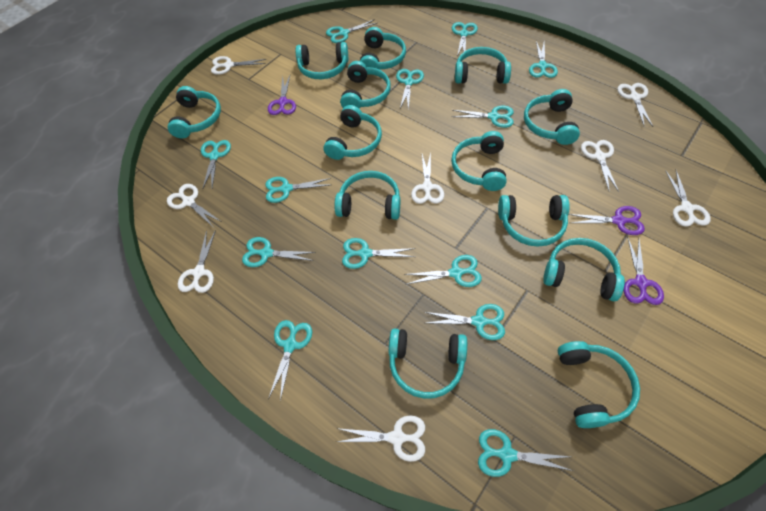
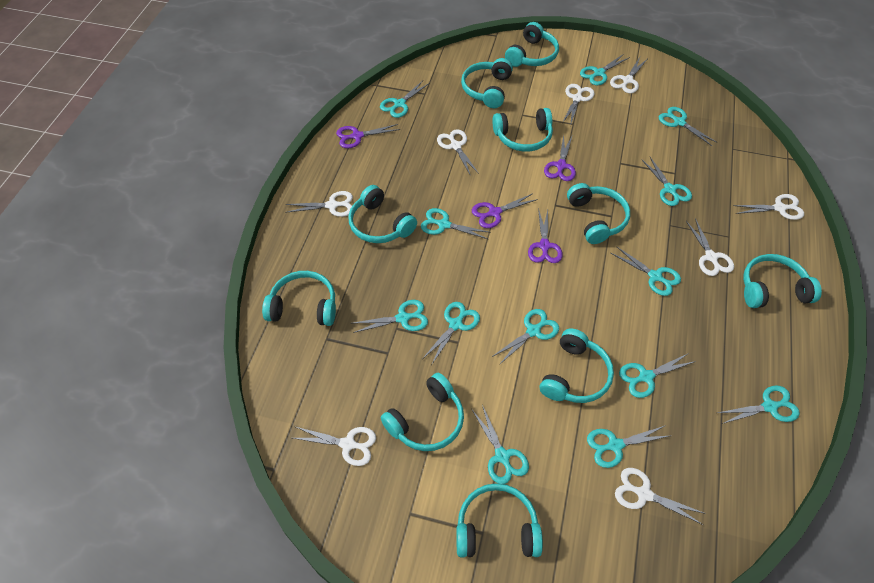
purple scissors: 3 -> 4
turquoise headphones: 13 -> 10

